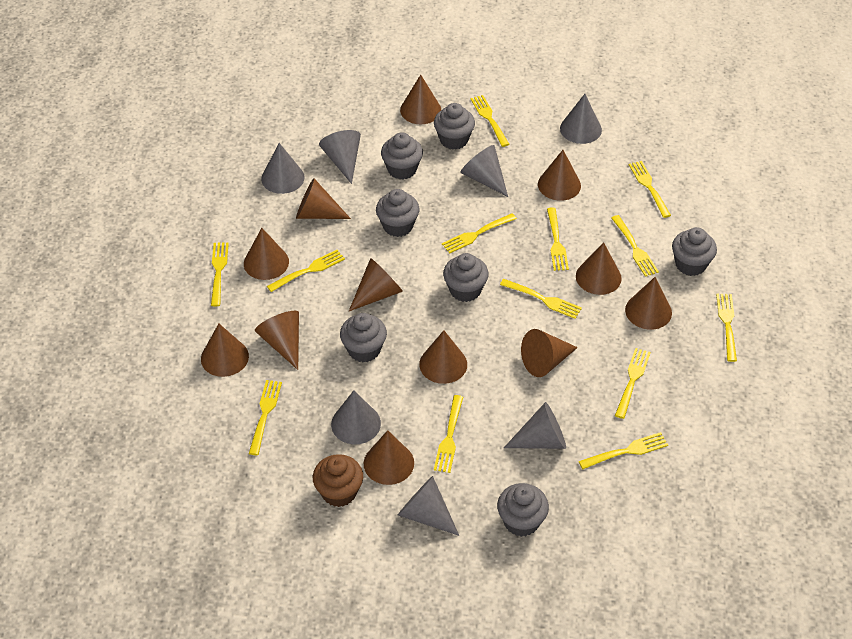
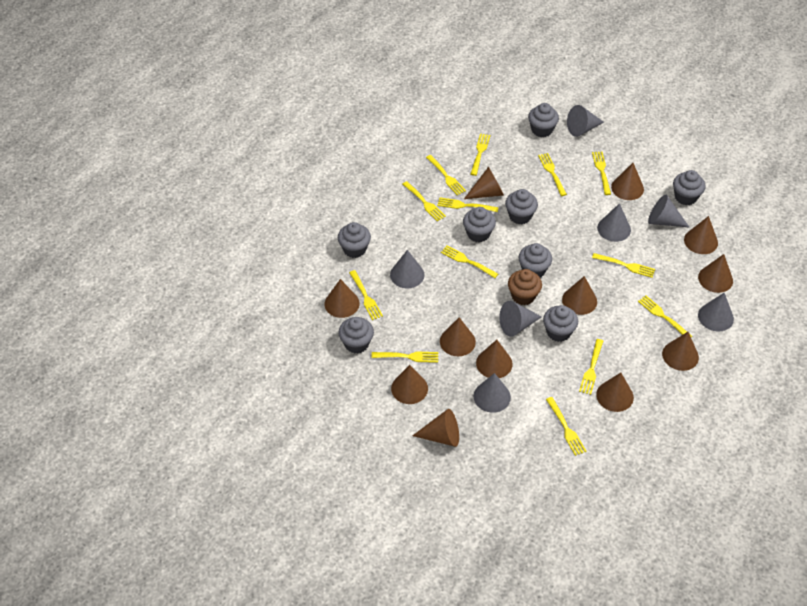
grey cupcake: 7 -> 8

